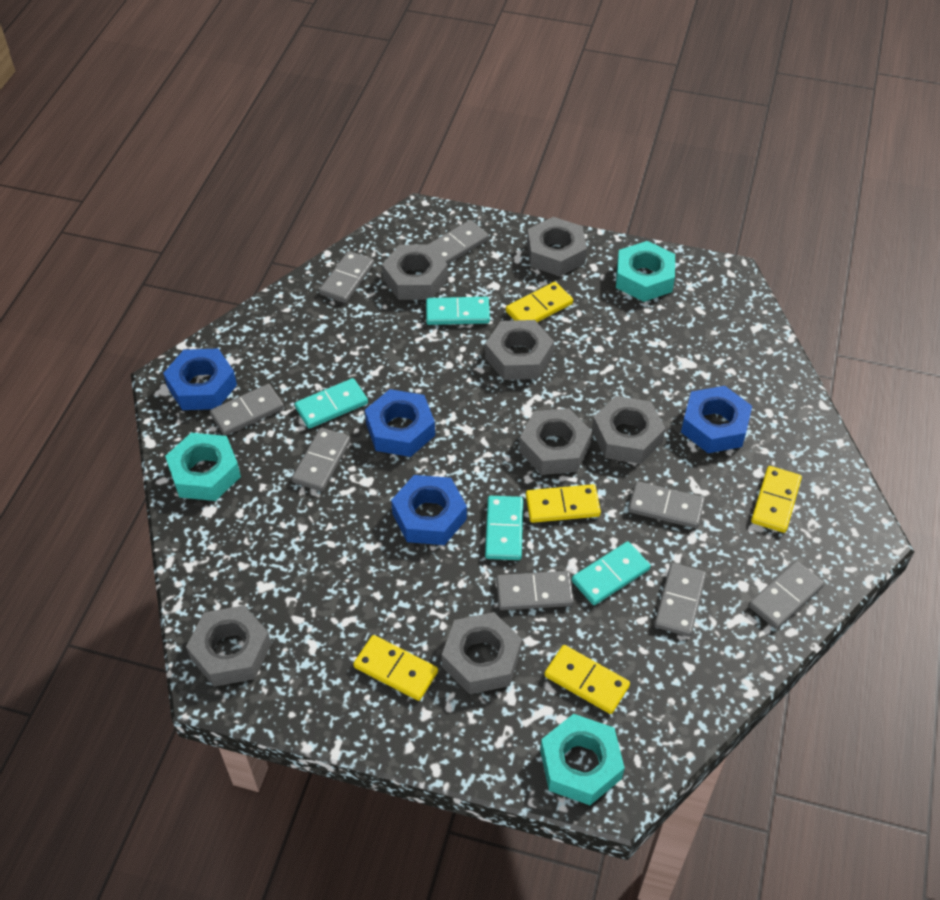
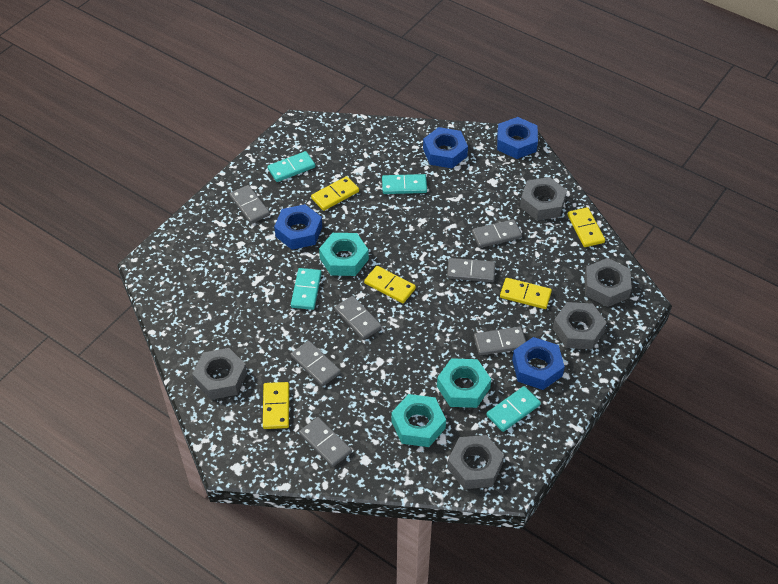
grey domino: 8 -> 7
grey nut: 7 -> 5

